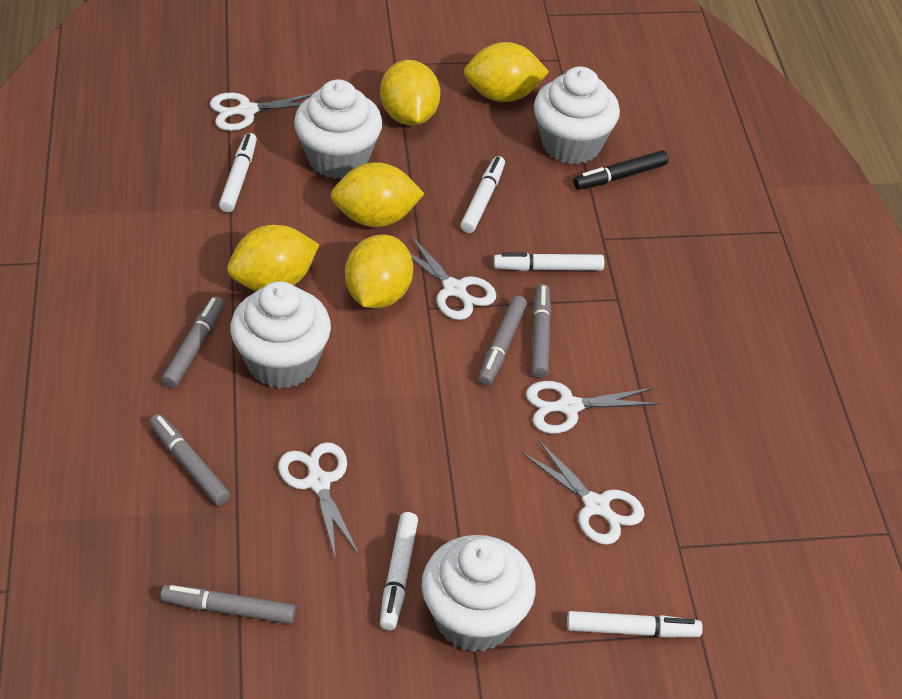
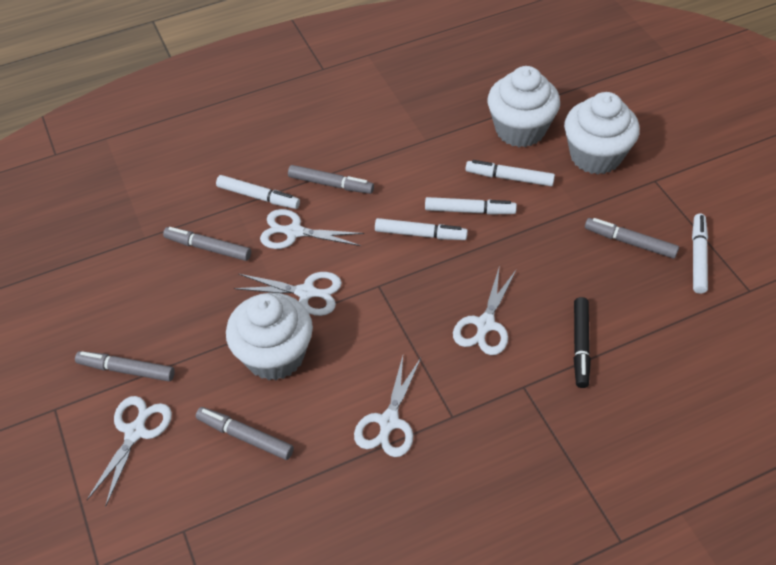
white cupcake: 4 -> 3
yellow lemon: 5 -> 0

